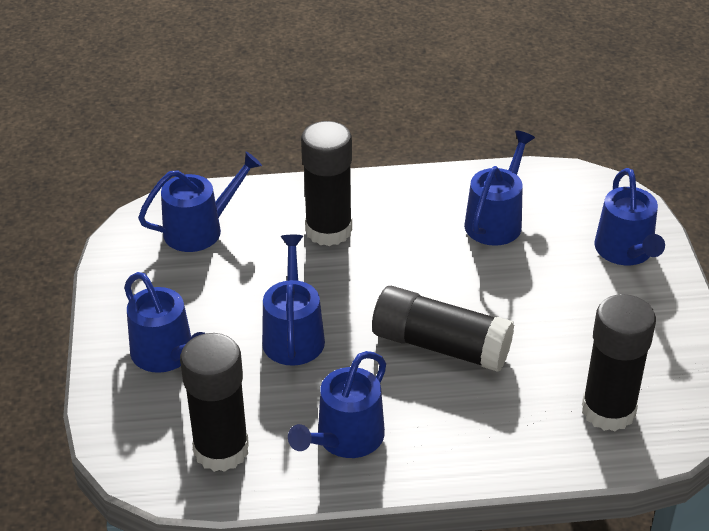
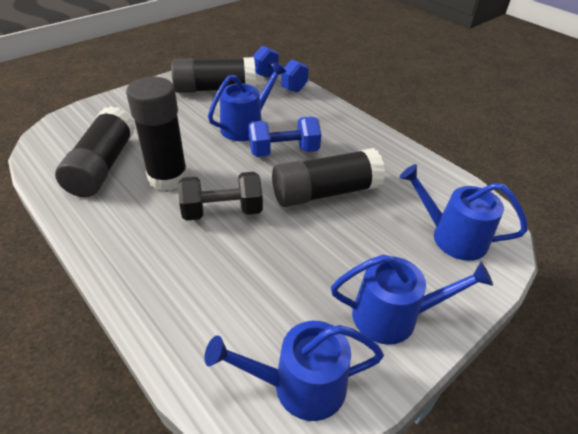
black dumbbell: 0 -> 1
blue dumbbell: 0 -> 2
blue watering can: 6 -> 4

